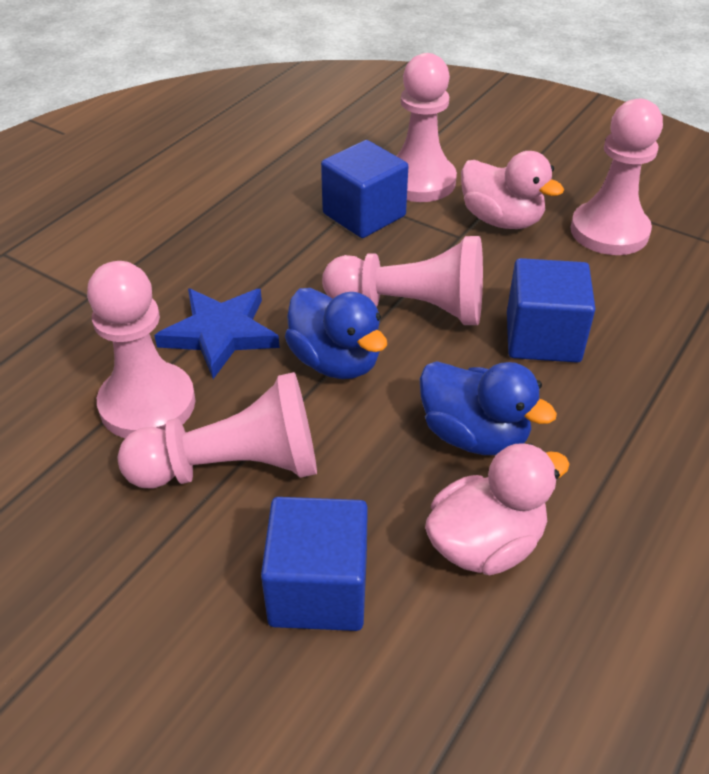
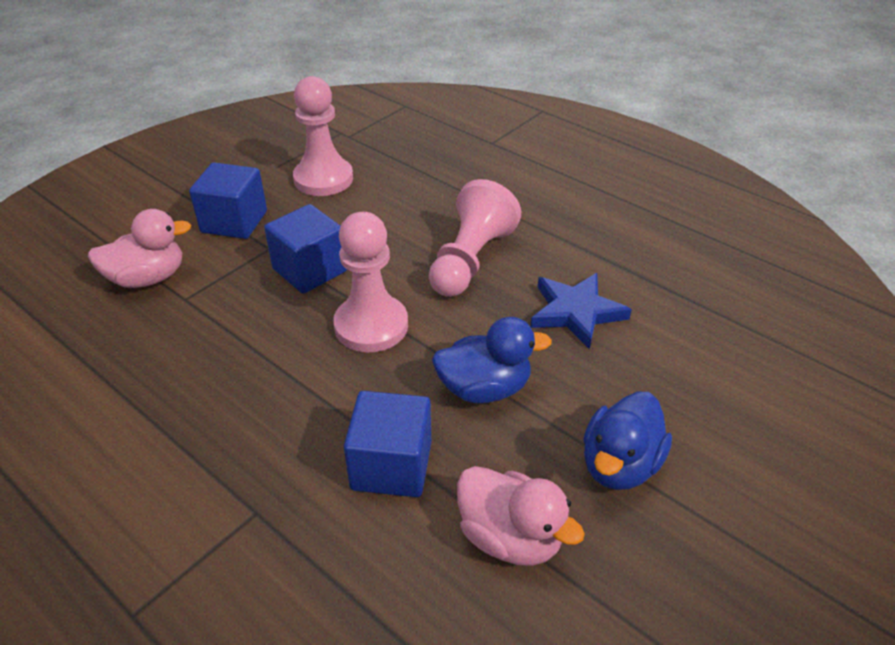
pink pawn: 5 -> 3

